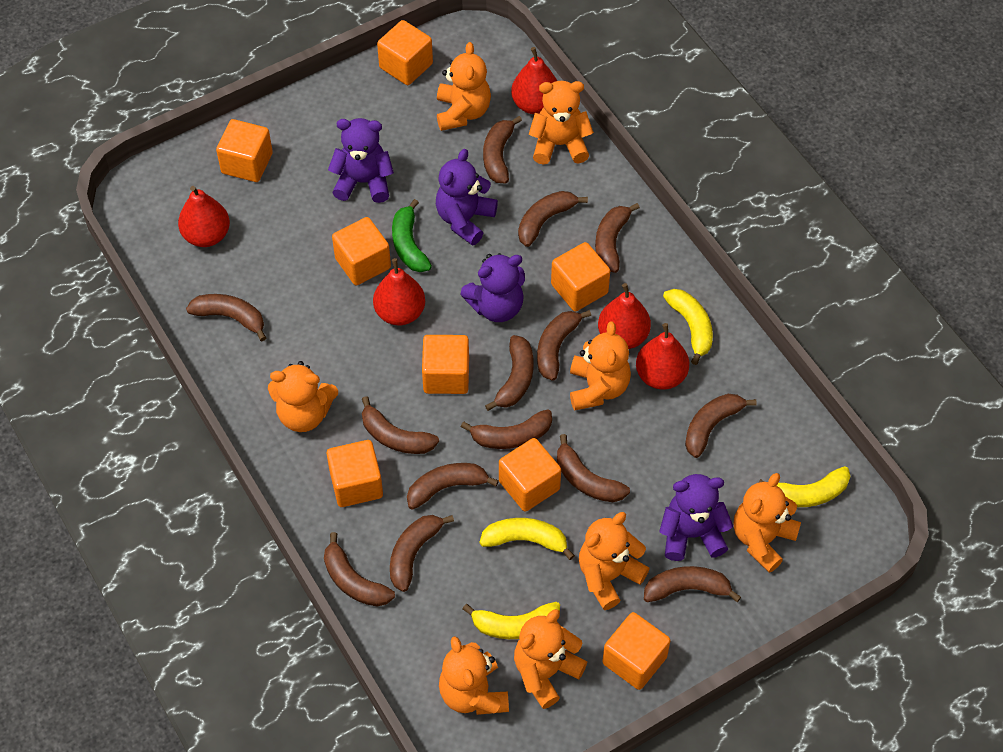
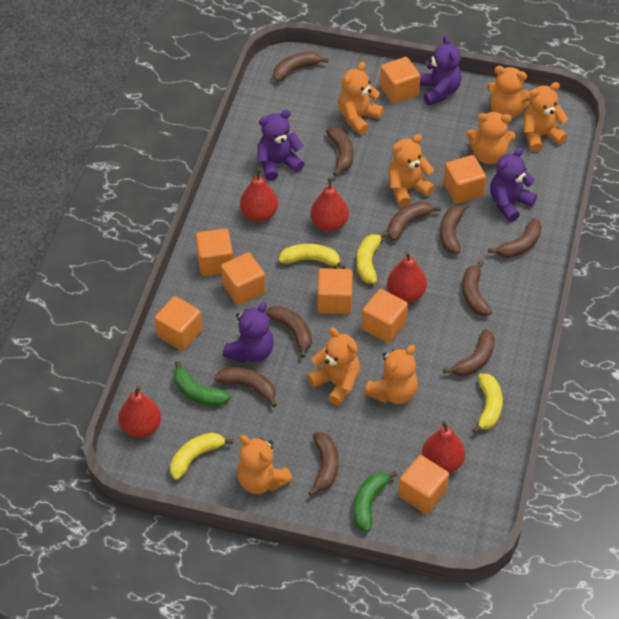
brown banana: 14 -> 10
green banana: 1 -> 2

